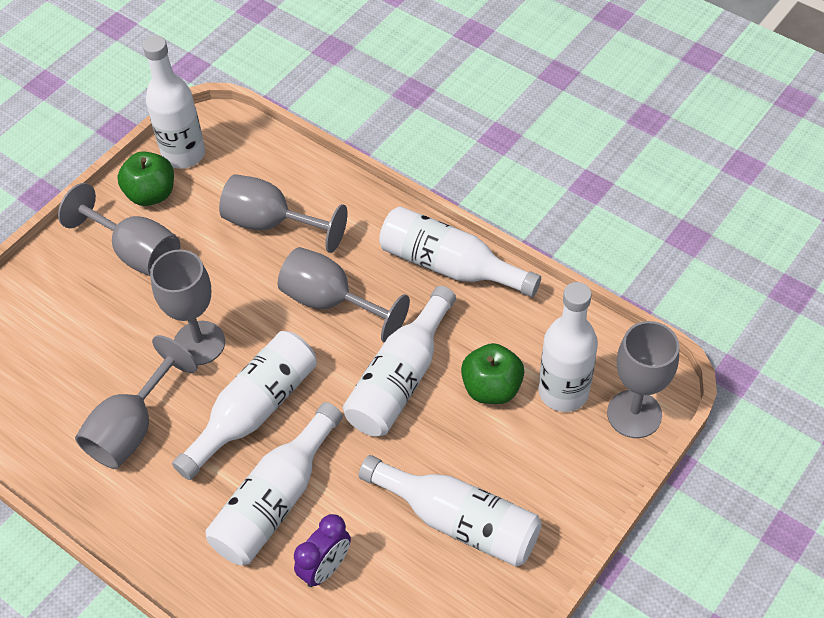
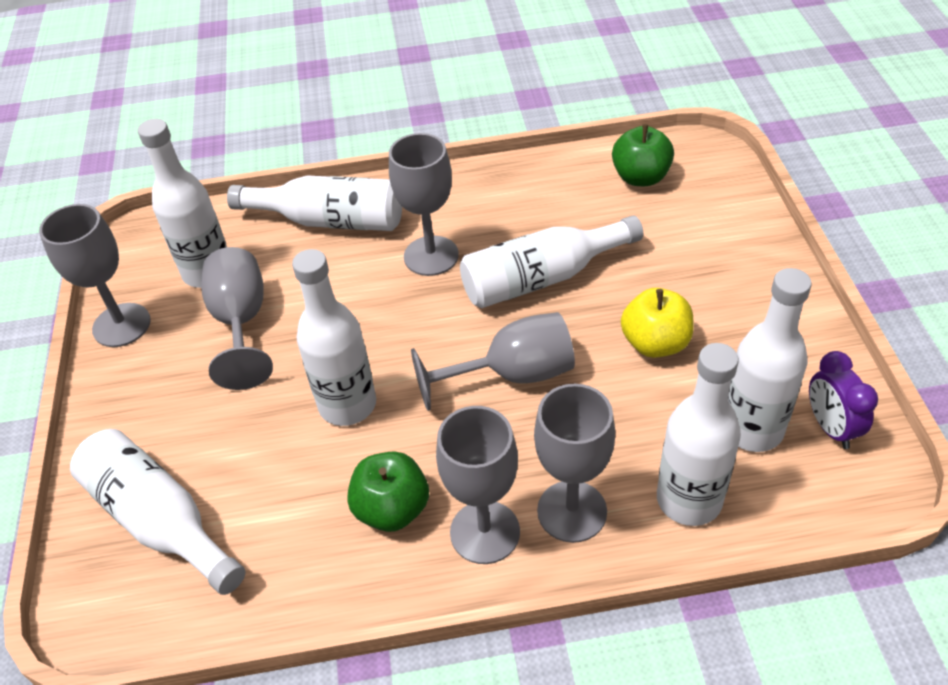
yellow apple: 0 -> 1

